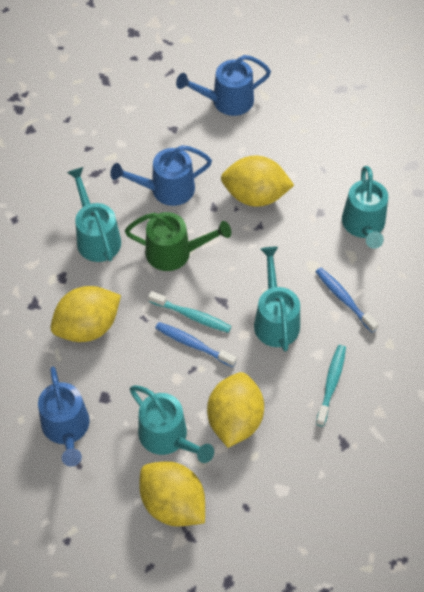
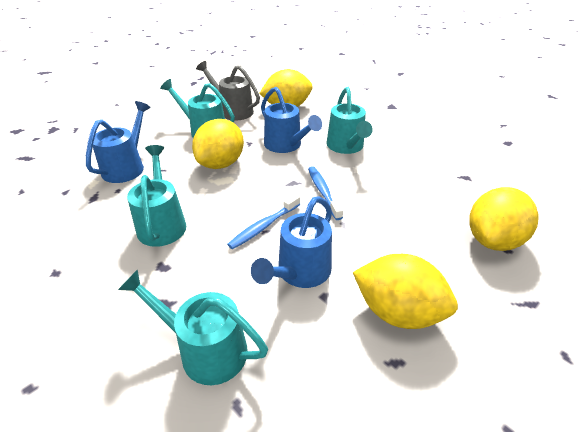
green watering can: 1 -> 0
grey watering can: 0 -> 1
turquoise toothbrush: 2 -> 0

